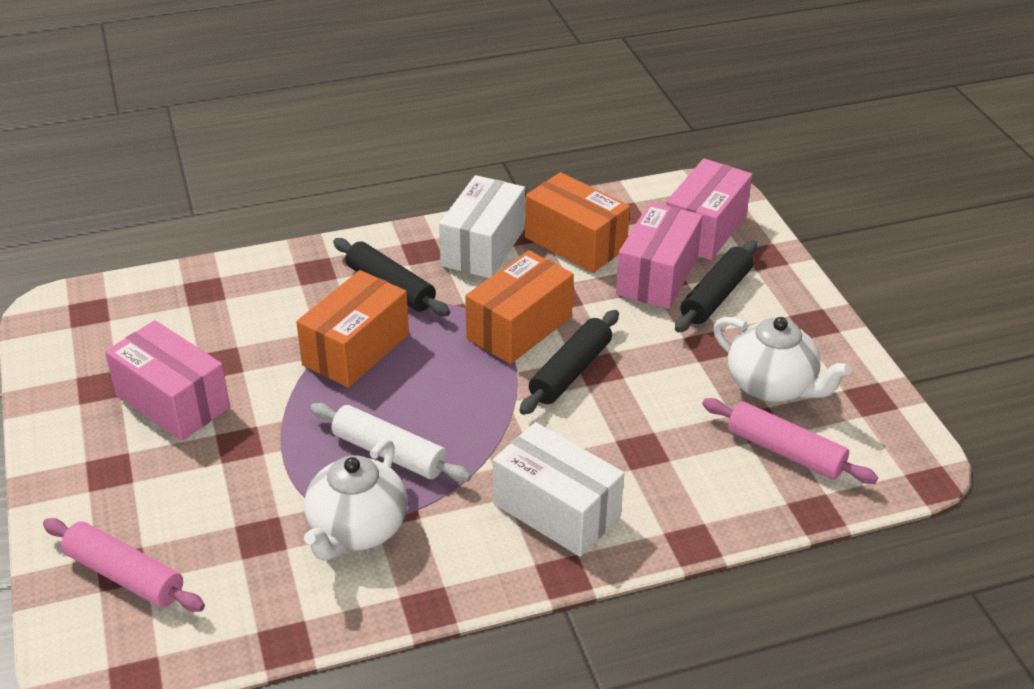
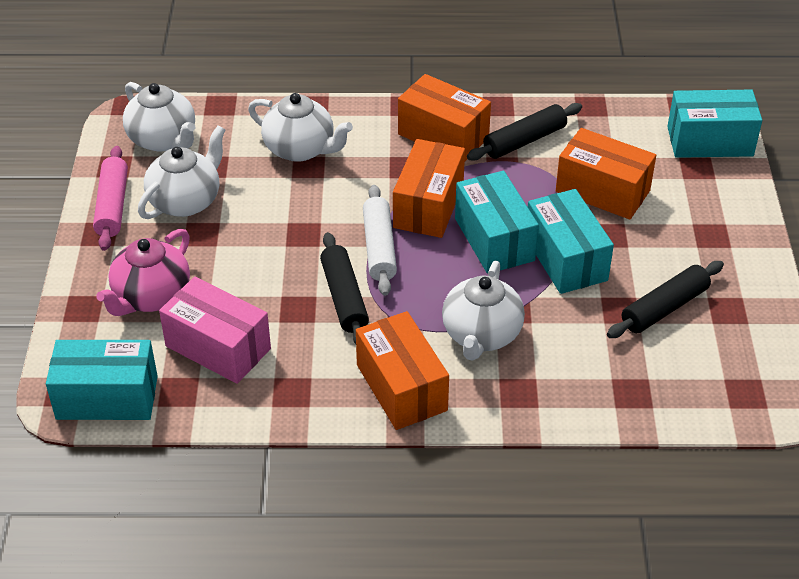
orange box: 3 -> 4
pink box: 3 -> 1
pink rolling pin: 2 -> 1
pink teapot: 0 -> 1
turquoise box: 0 -> 4
white box: 2 -> 0
white teapot: 2 -> 4

